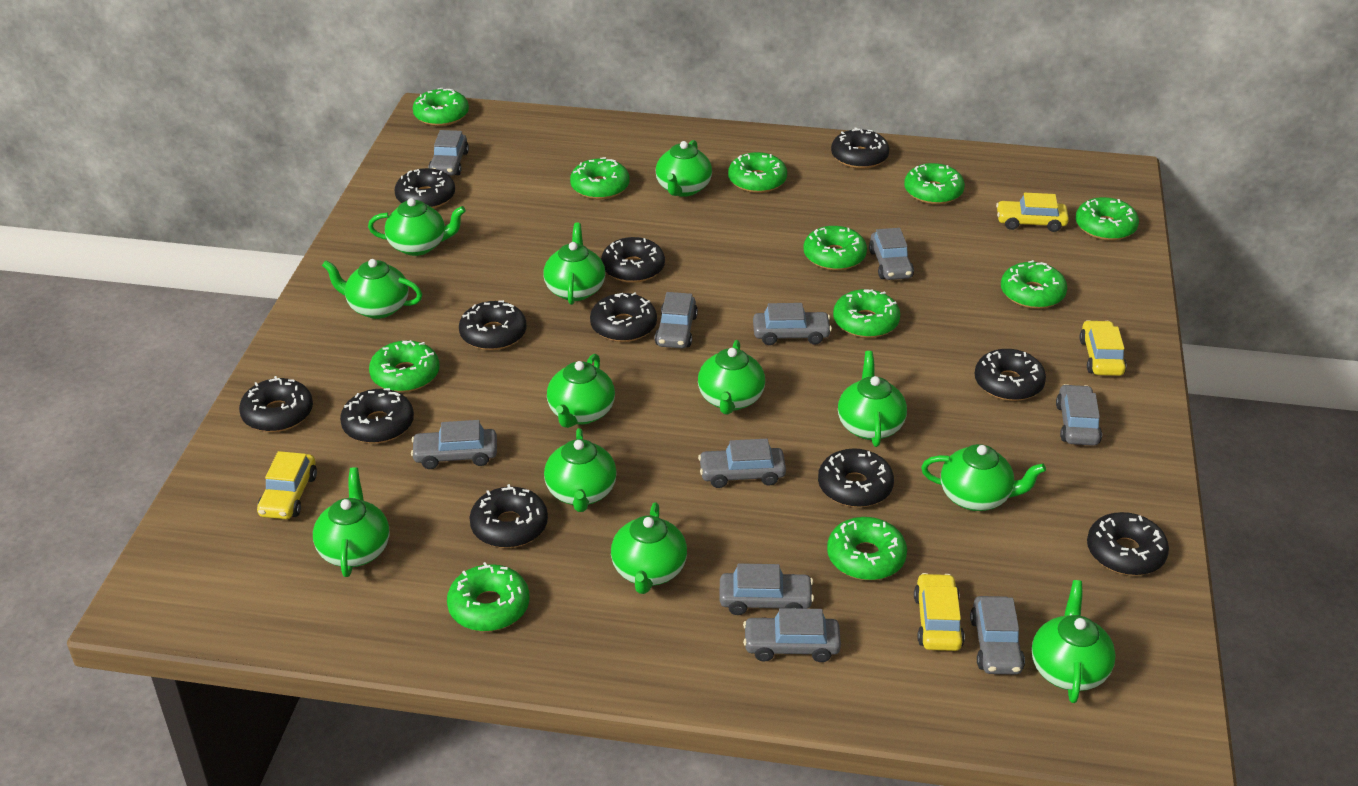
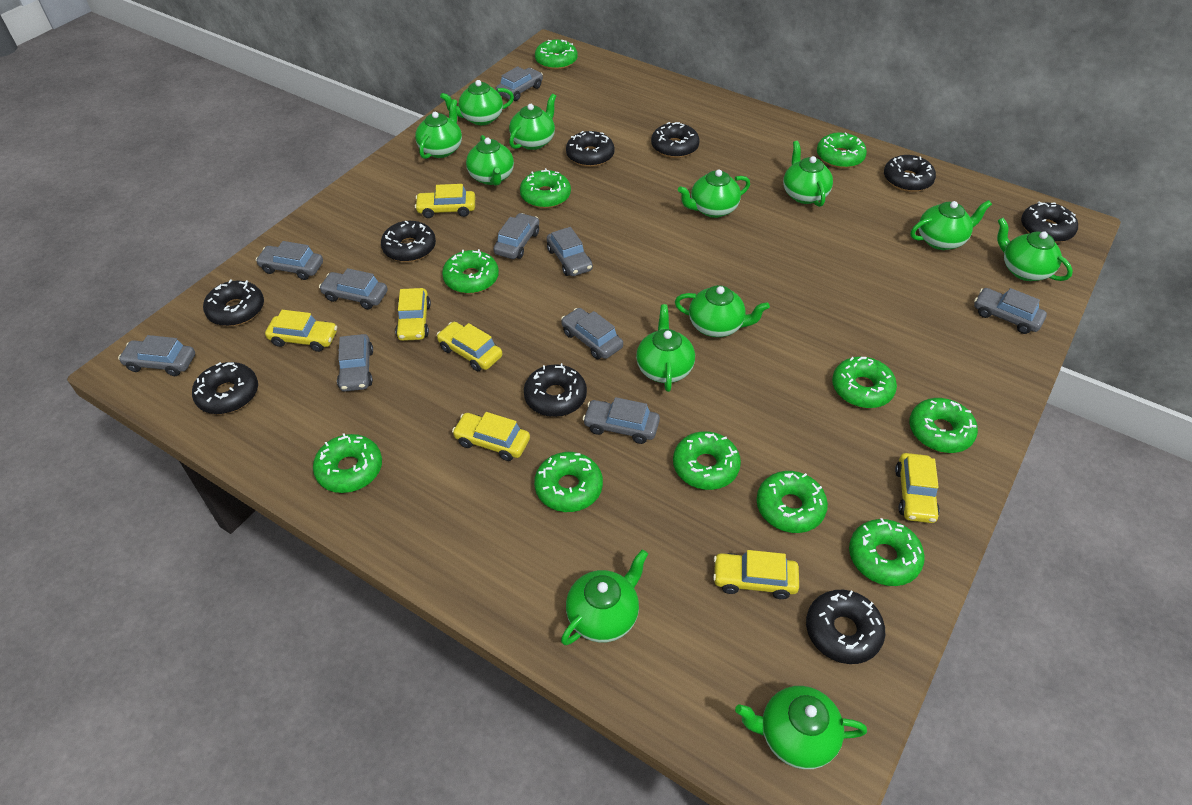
black donut: 11 -> 9
yellow car: 4 -> 7

